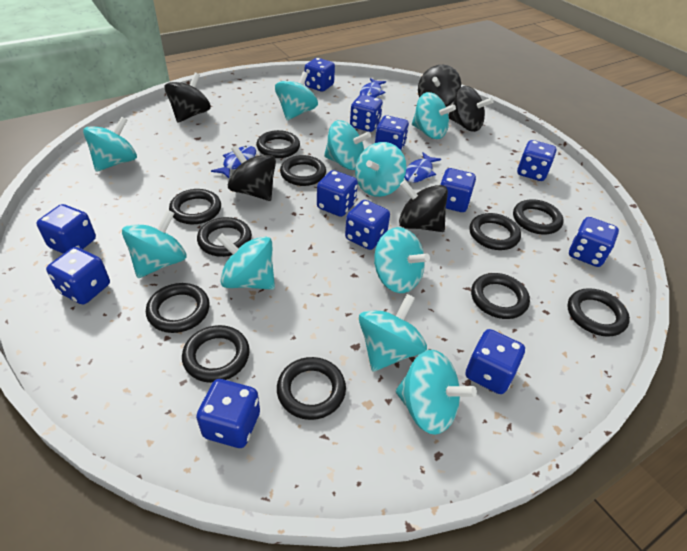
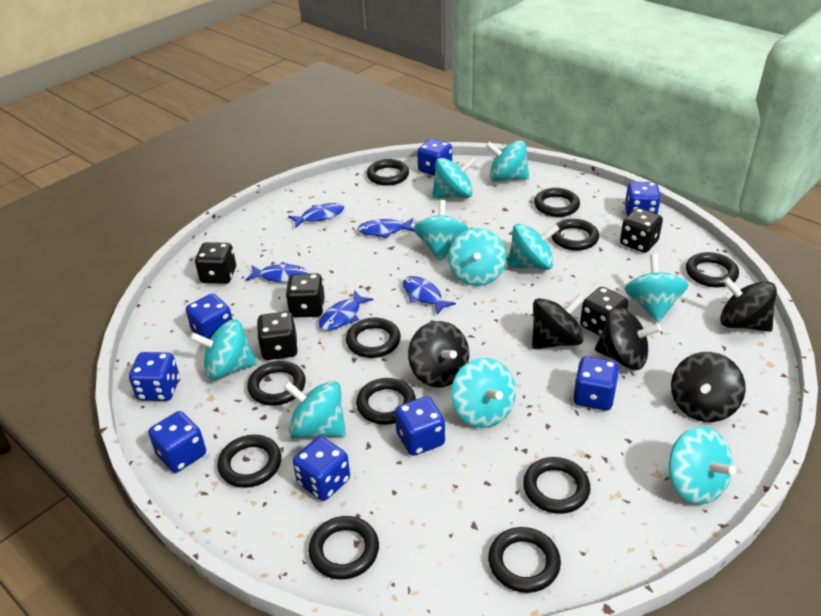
black dice: 0 -> 5
blue dice: 12 -> 8
blue fish: 3 -> 5

